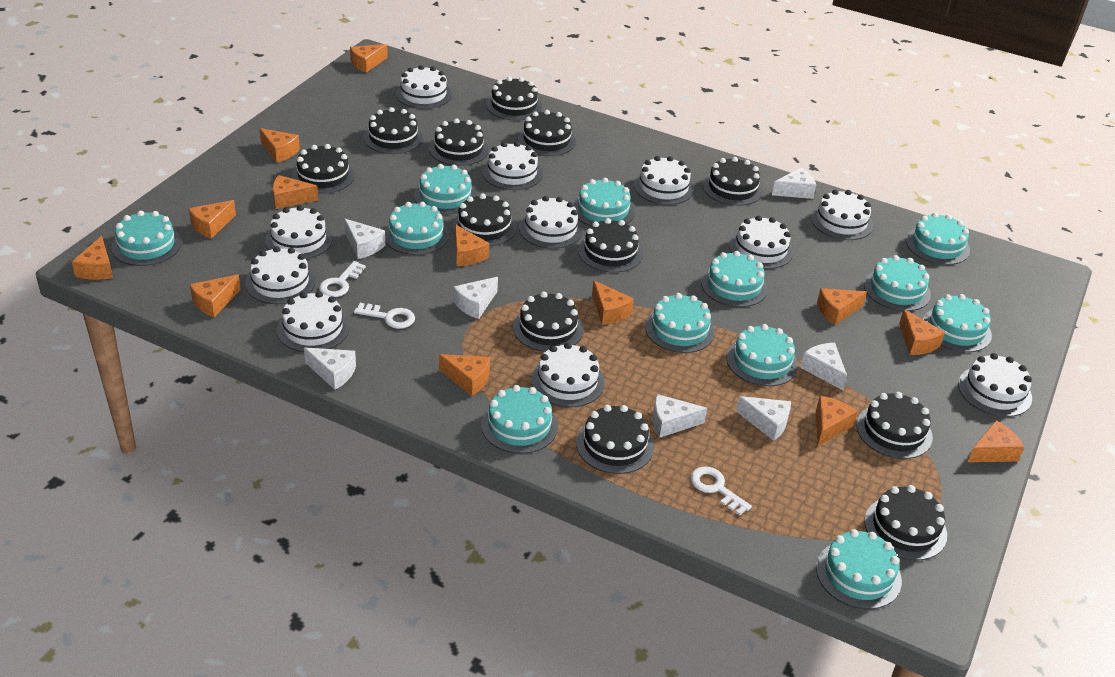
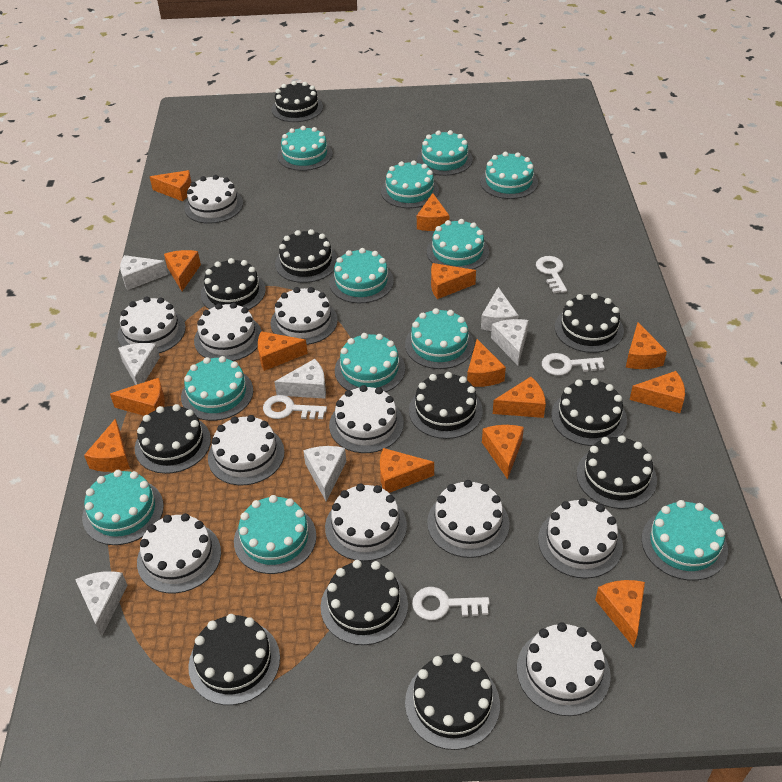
black cake: 12 -> 11
orange cheese: 13 -> 14
white key: 3 -> 4

